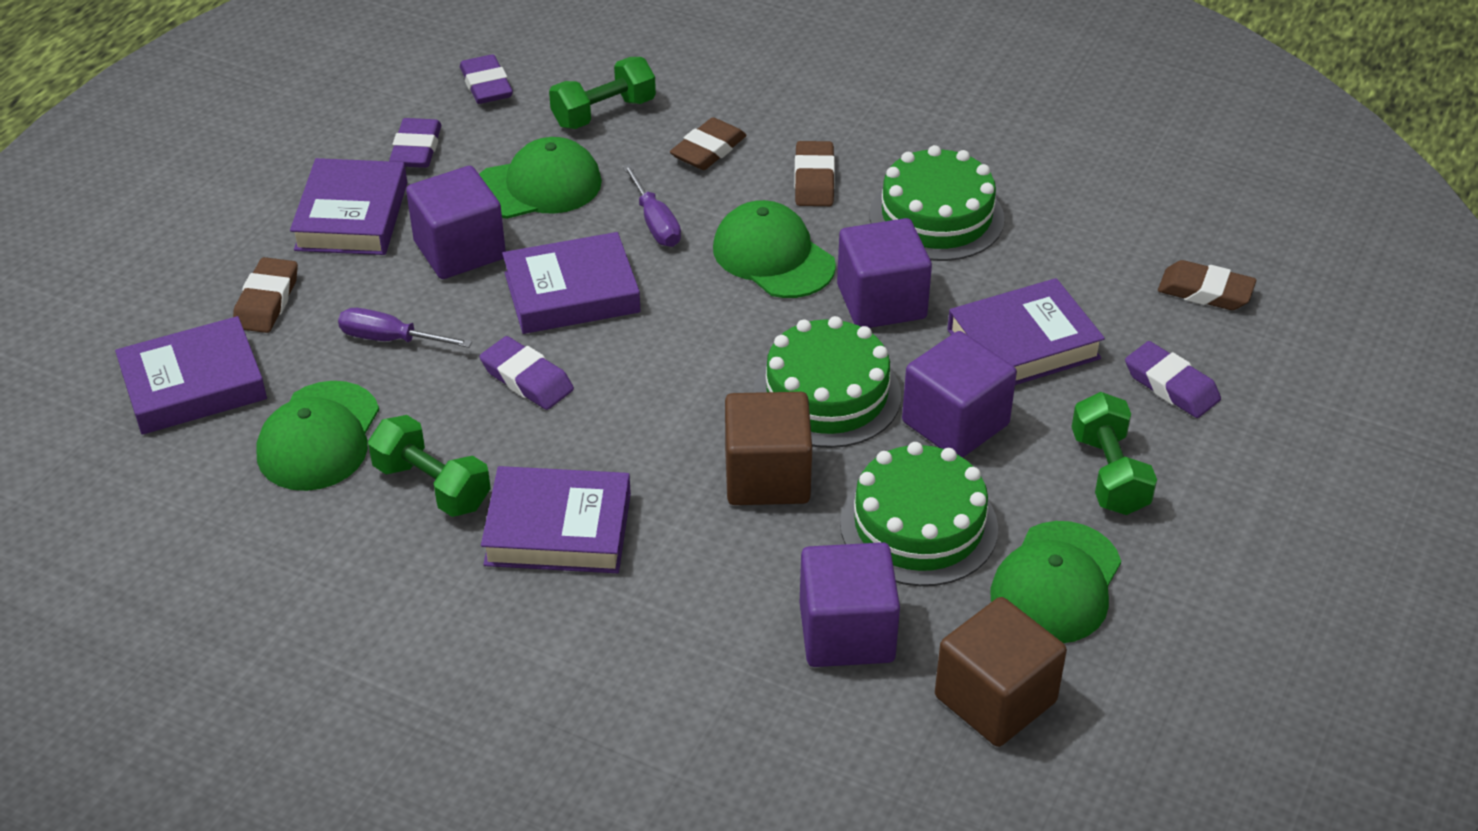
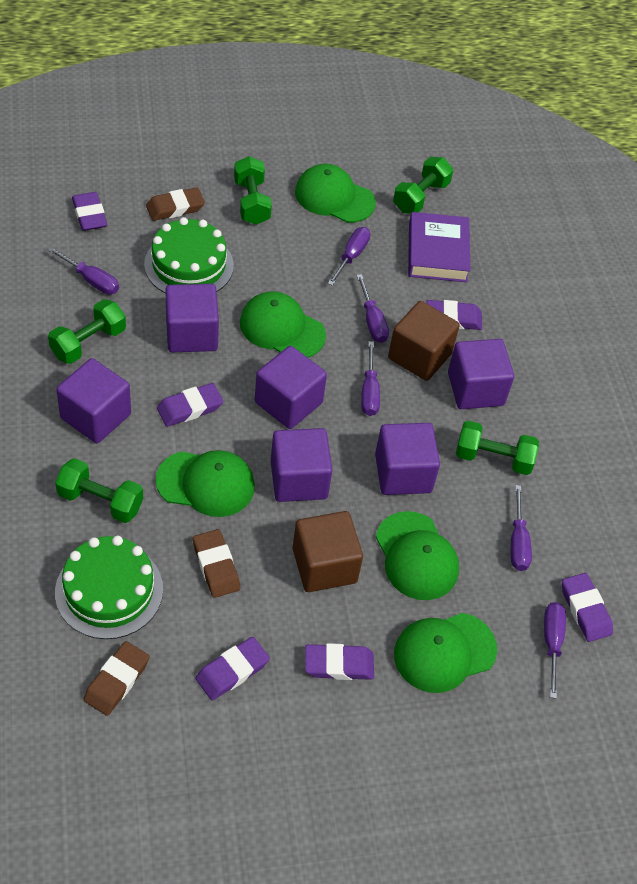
brown eraser: 4 -> 3
green cake: 3 -> 2
green cap: 4 -> 5
green dumbbell: 3 -> 5
purple book: 5 -> 1
purple cube: 4 -> 6
purple eraser: 4 -> 6
purple screwdriver: 2 -> 6

